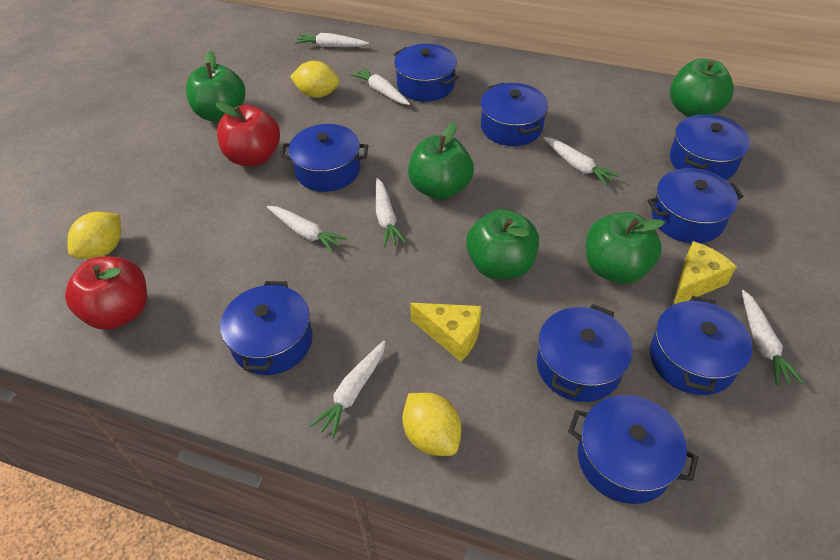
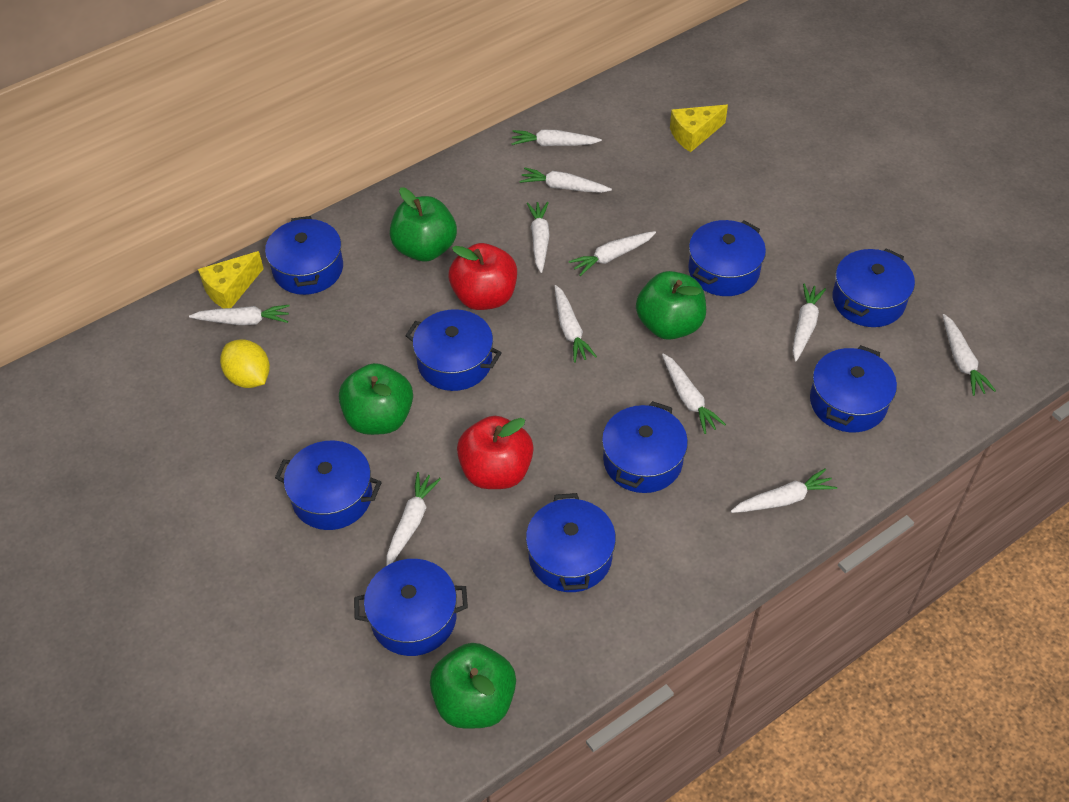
green apple: 5 -> 4
white carrot: 7 -> 11
yellow lemon: 3 -> 1

